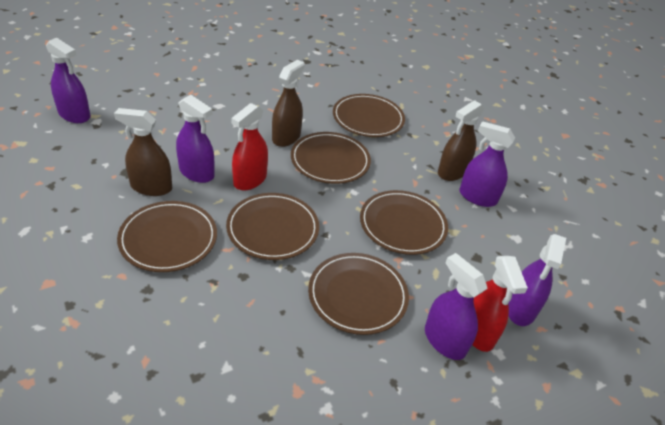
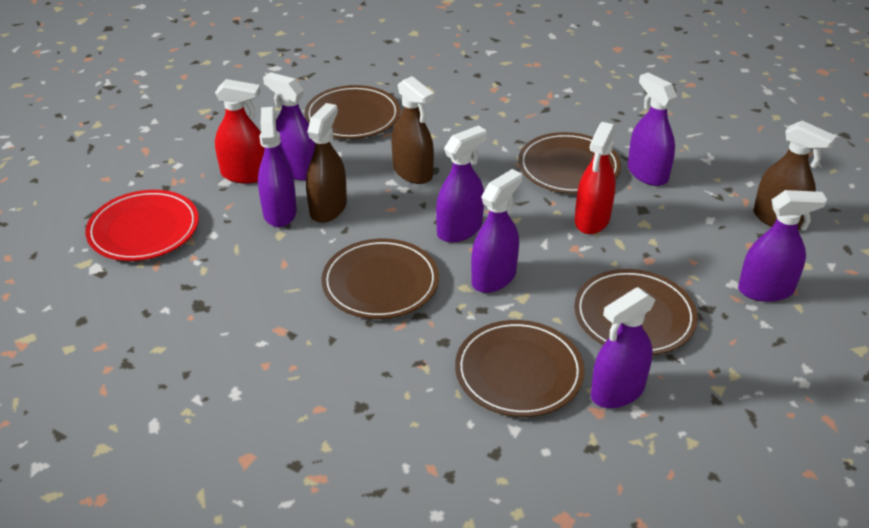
brown plate: 6 -> 5
purple spray bottle: 5 -> 7
red plate: 0 -> 1

